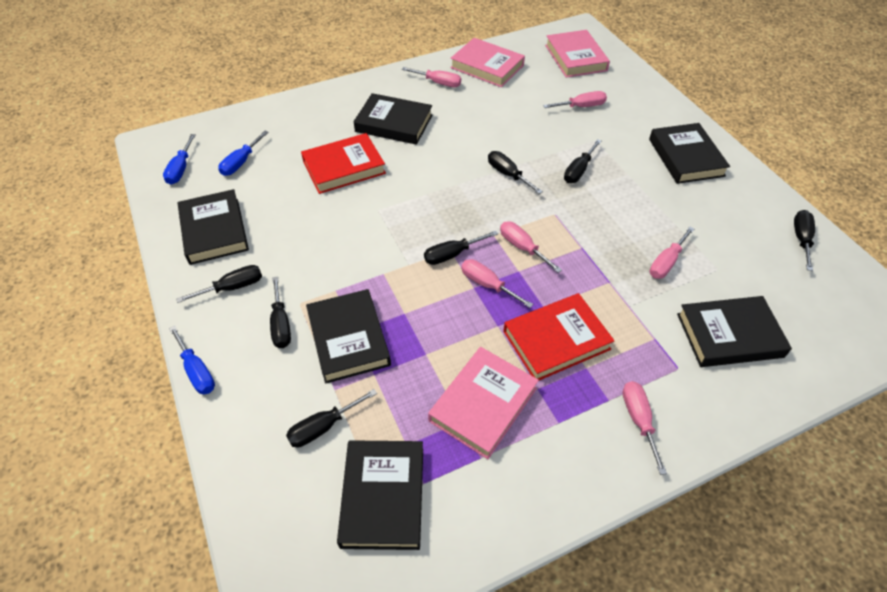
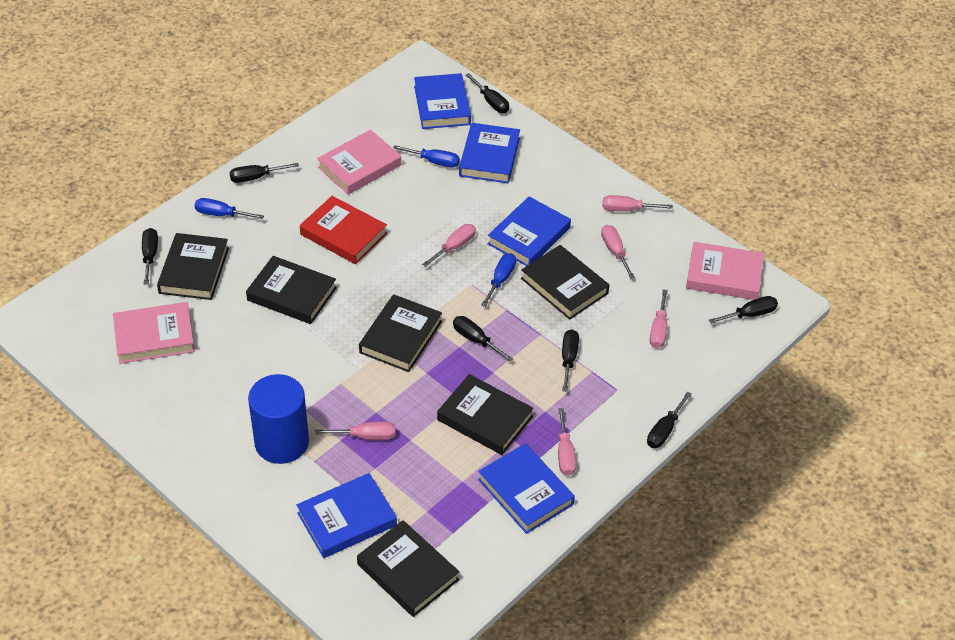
blue book: 0 -> 5
blue cylinder: 0 -> 1
red book: 2 -> 1

